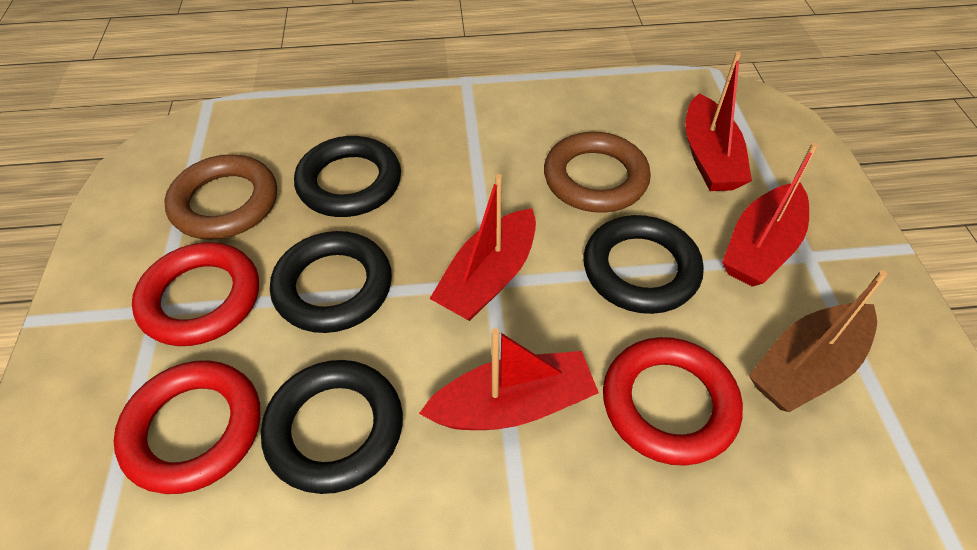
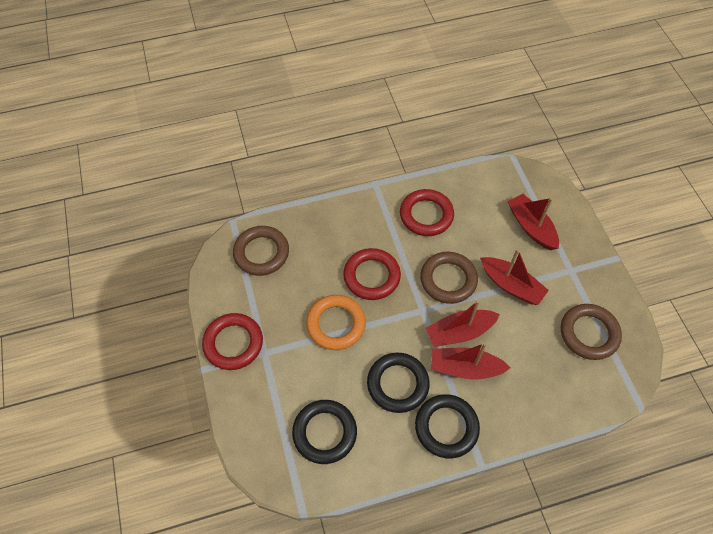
black ring: 4 -> 3
brown boat: 1 -> 0
brown ring: 2 -> 3
orange ring: 0 -> 1

